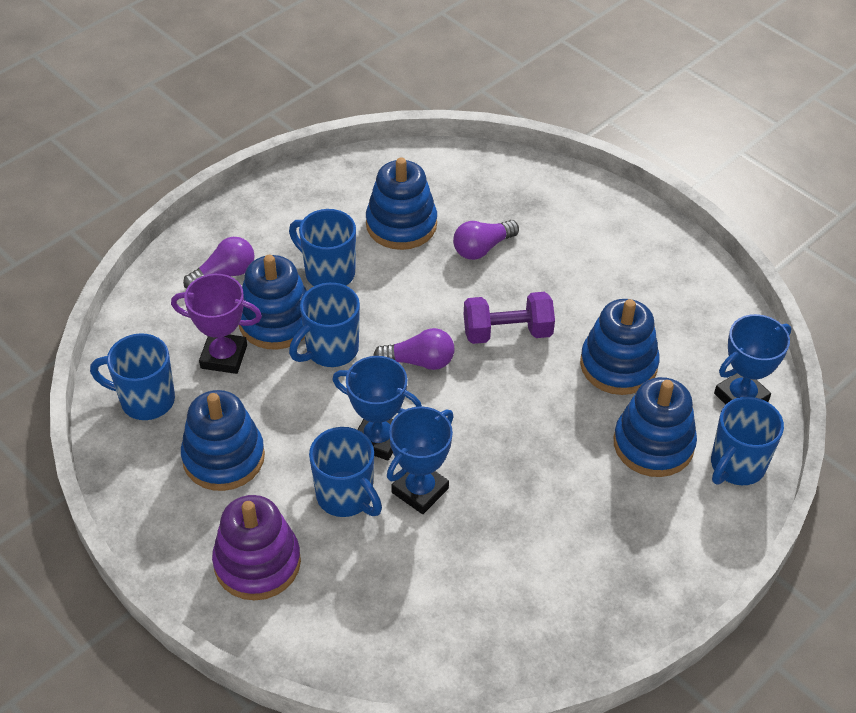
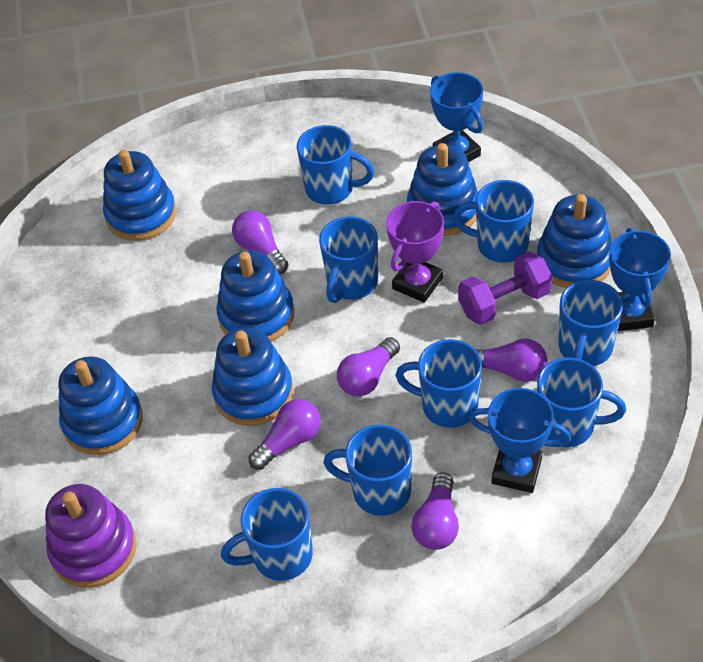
blue mug: 5 -> 8
blue stacking toy: 5 -> 6
purple light bulb: 3 -> 5

